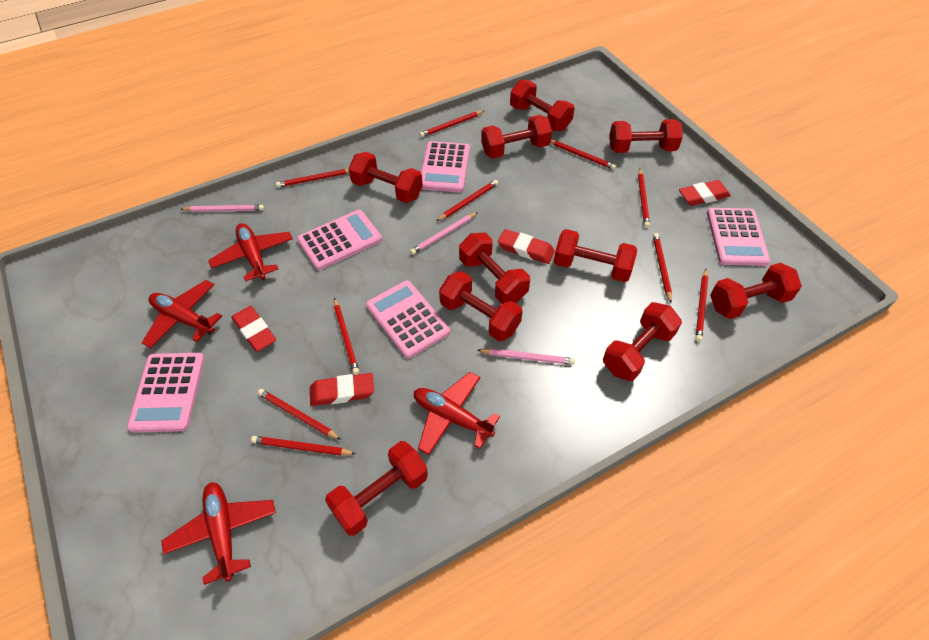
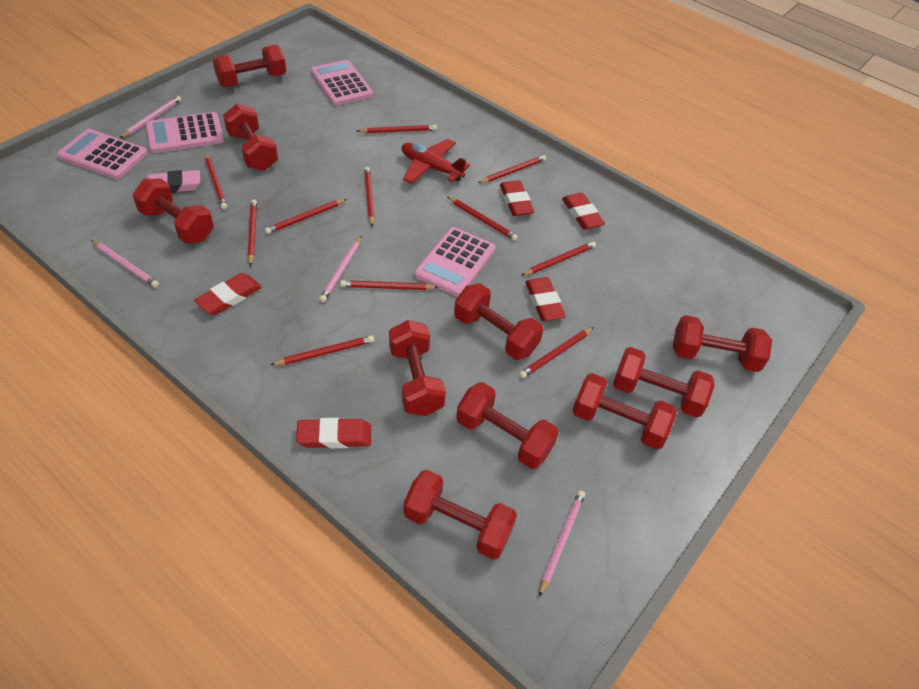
pink calculator: 5 -> 4
pink eraser: 0 -> 1
pink pencil: 3 -> 4
red eraser: 4 -> 5
red pencil: 10 -> 11
red plane: 4 -> 1

